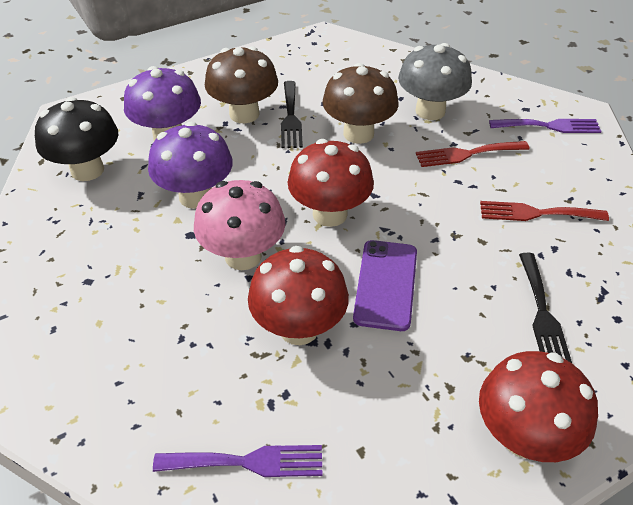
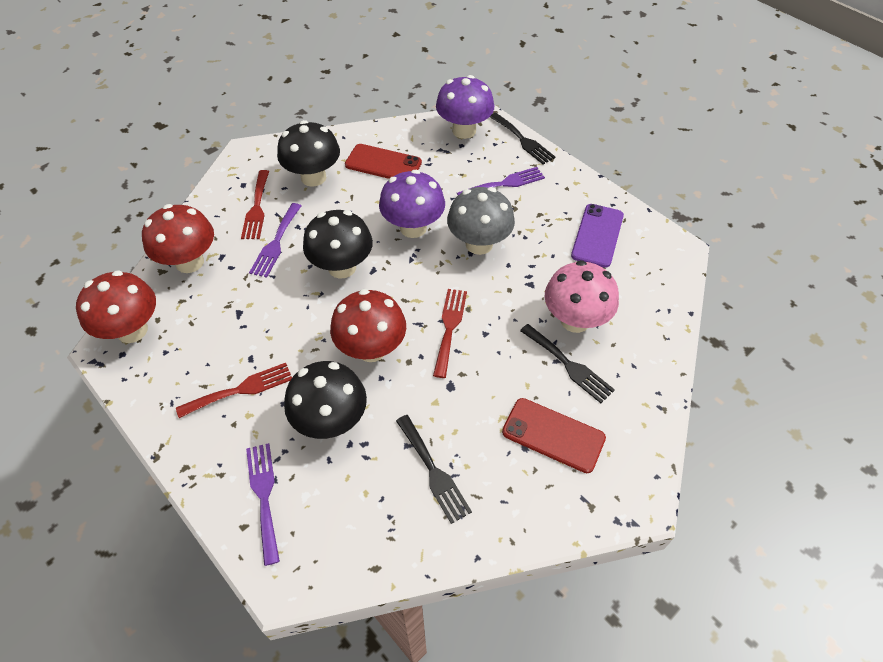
black fork: 2 -> 3
black mushroom: 1 -> 3
brown mushroom: 2 -> 0
purple fork: 2 -> 3
red fork: 2 -> 3
red phone: 0 -> 2

